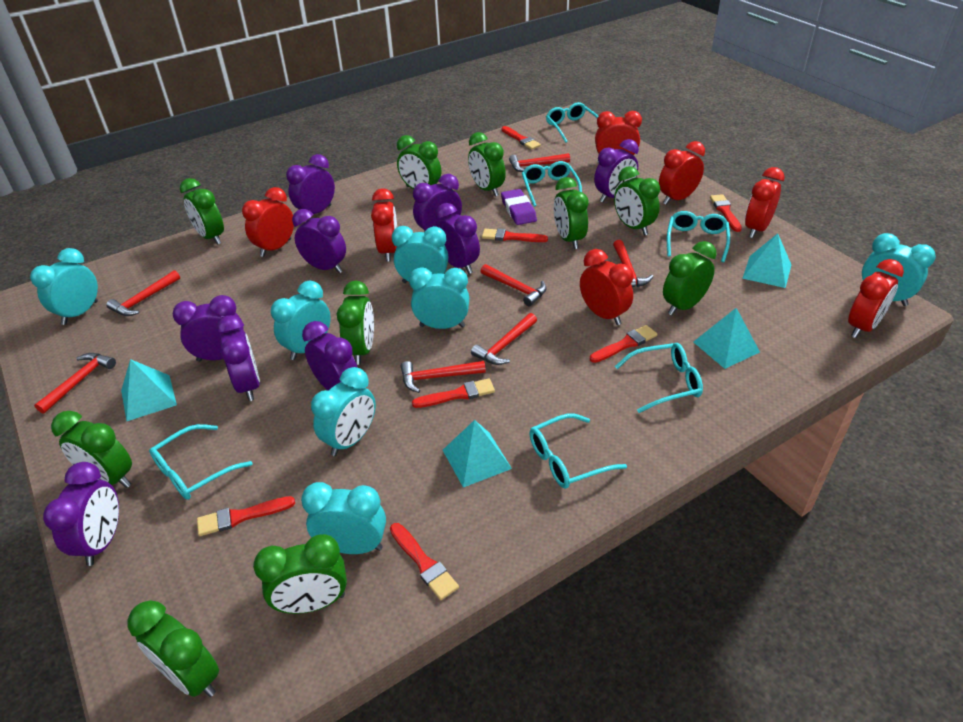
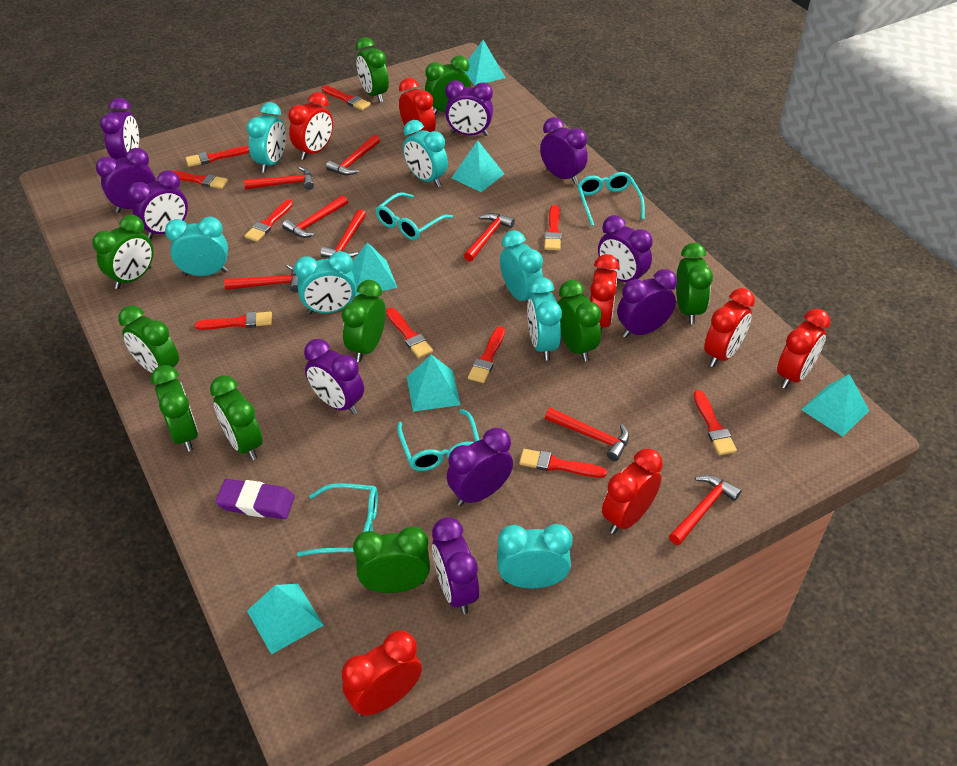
purple clock: 9 -> 10
red brush: 7 -> 10
red hammer: 7 -> 8
turquoise glasses: 6 -> 4
turquoise pyramid: 4 -> 6

